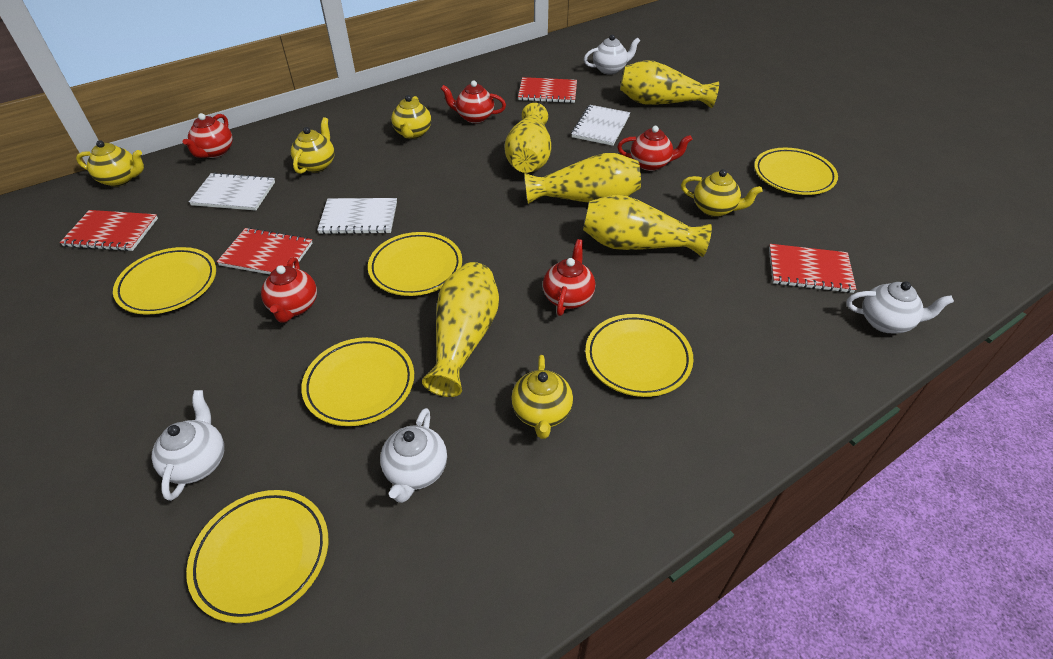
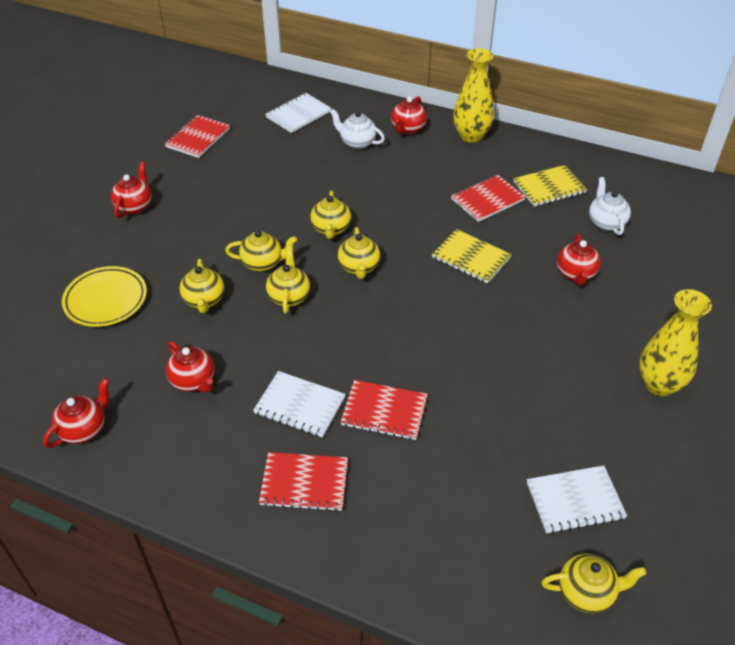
white teapot: 4 -> 2
yellow notebook: 0 -> 2
yellow plate: 6 -> 1
yellow teapot: 5 -> 6
yellow vase: 5 -> 2

